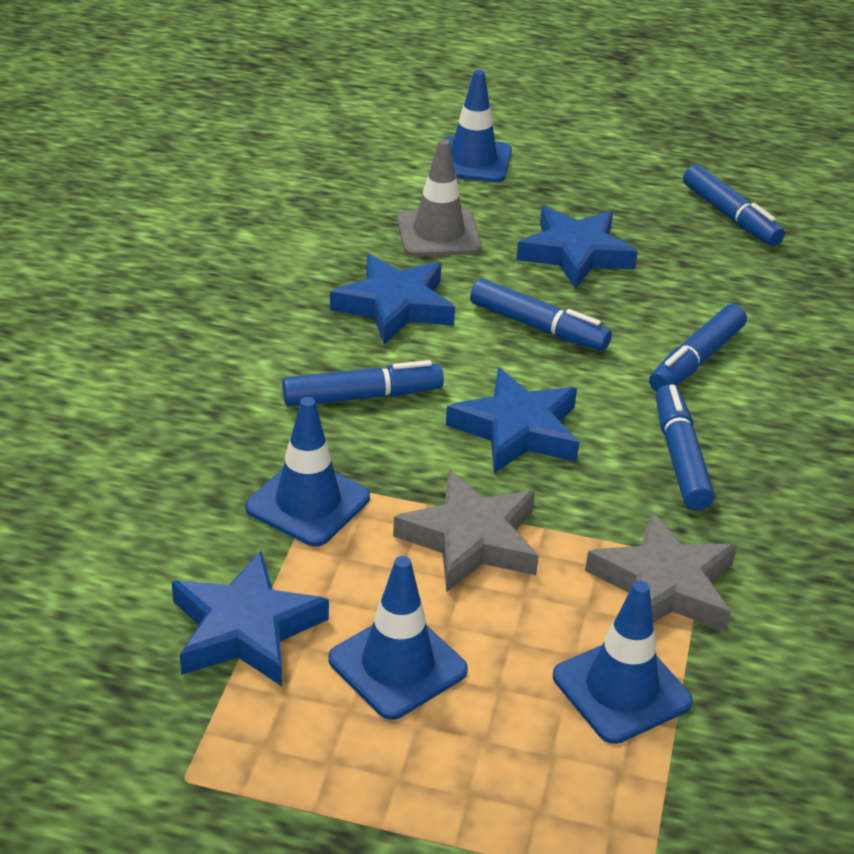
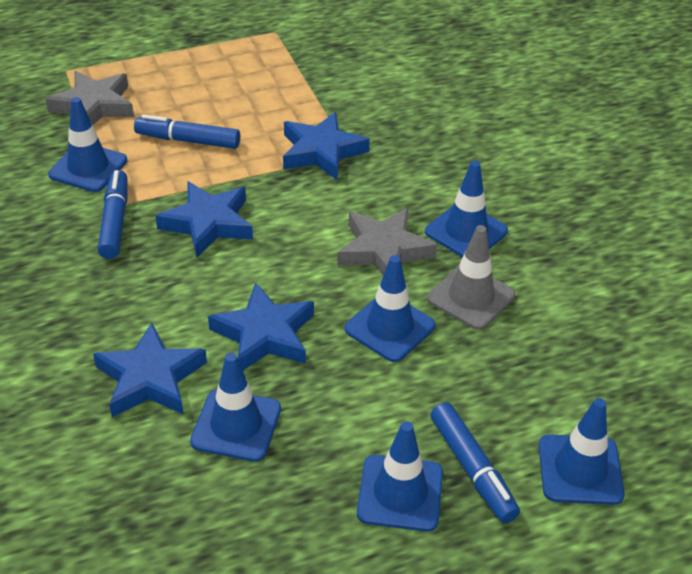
blue marker: 5 -> 3
blue traffic cone: 4 -> 6

